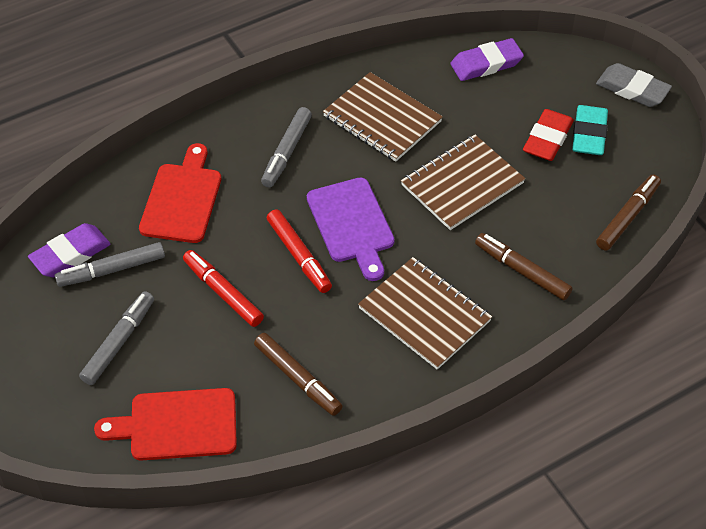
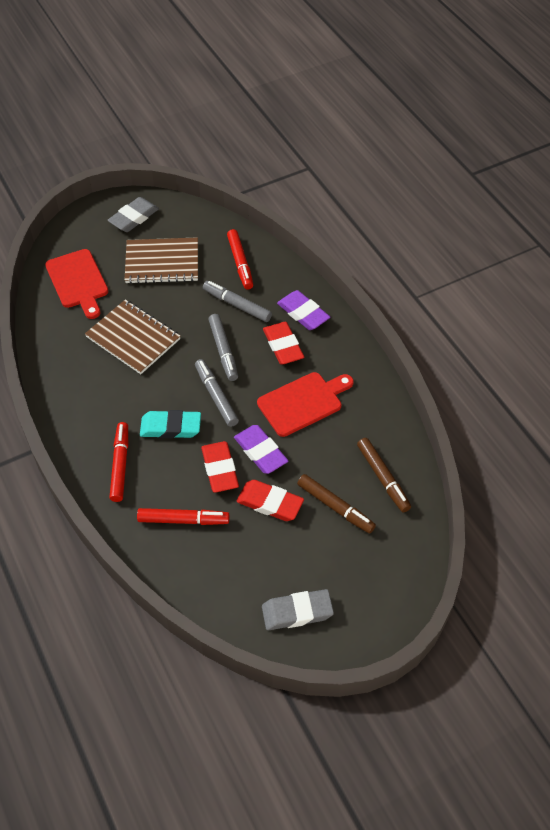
brown marker: 3 -> 2
brown notebook: 3 -> 2
grey eraser: 1 -> 2
purple cutting board: 1 -> 0
red eraser: 1 -> 3
red marker: 2 -> 3

